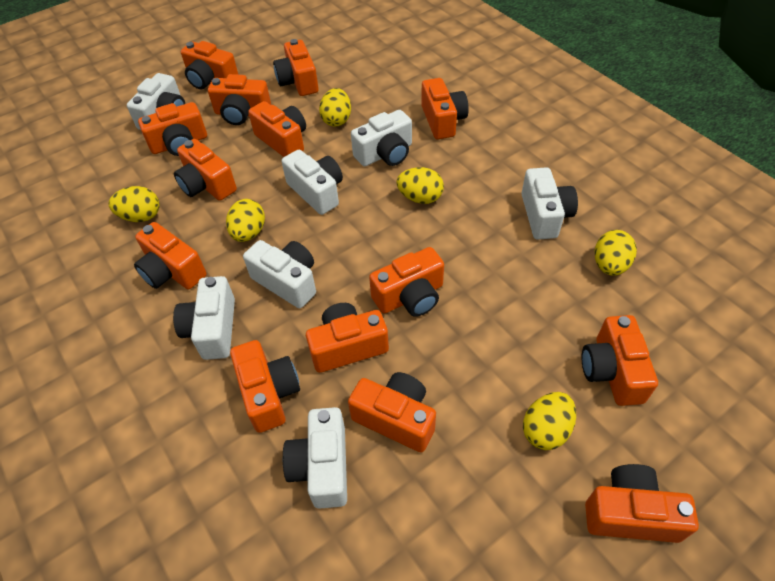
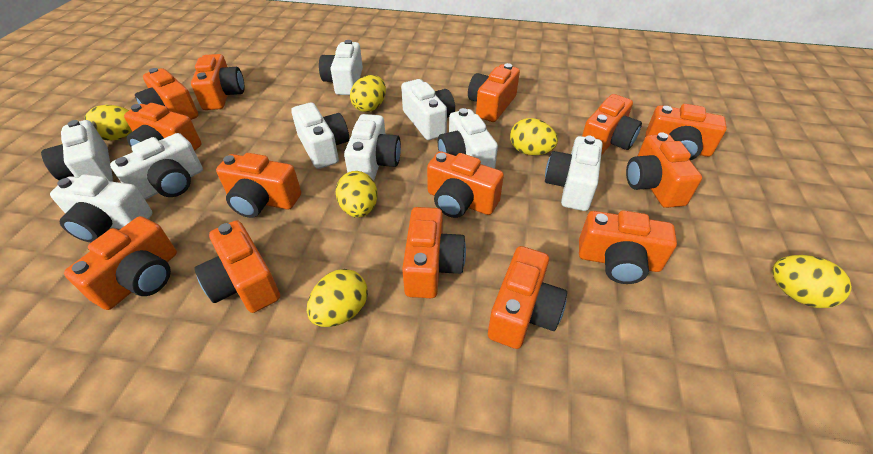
white camera: 7 -> 9

